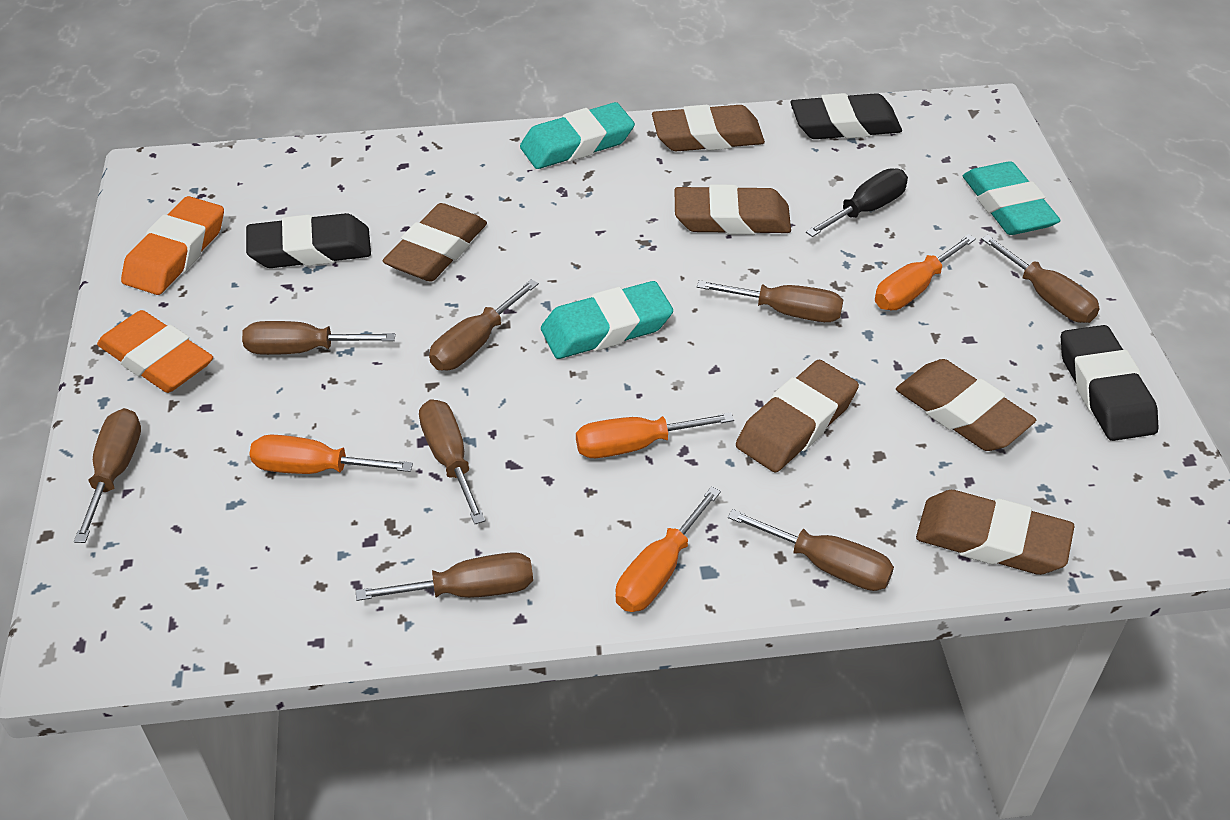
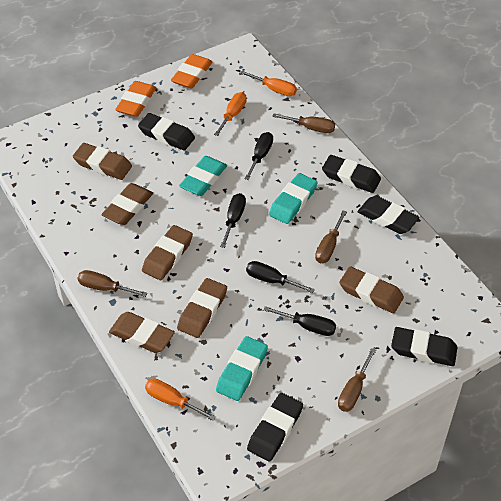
black eraser: 3 -> 5
black screwdriver: 1 -> 4
brown screwdriver: 8 -> 4
orange screwdriver: 4 -> 3

